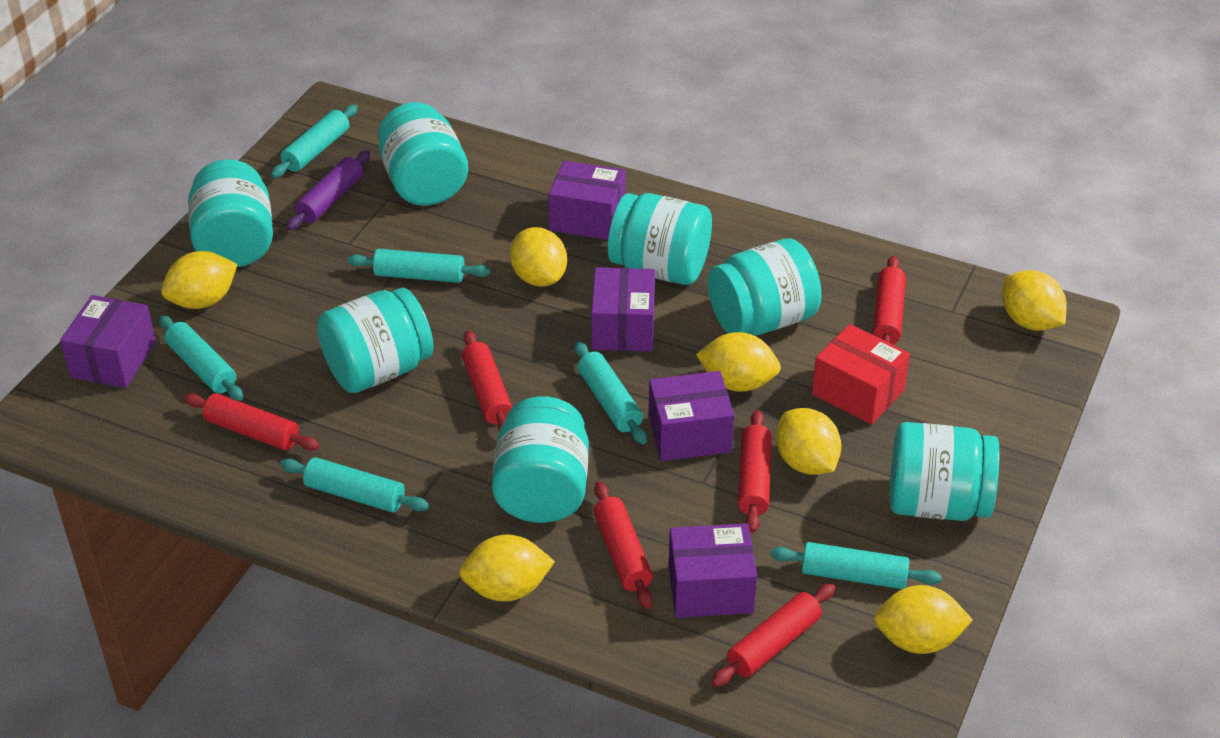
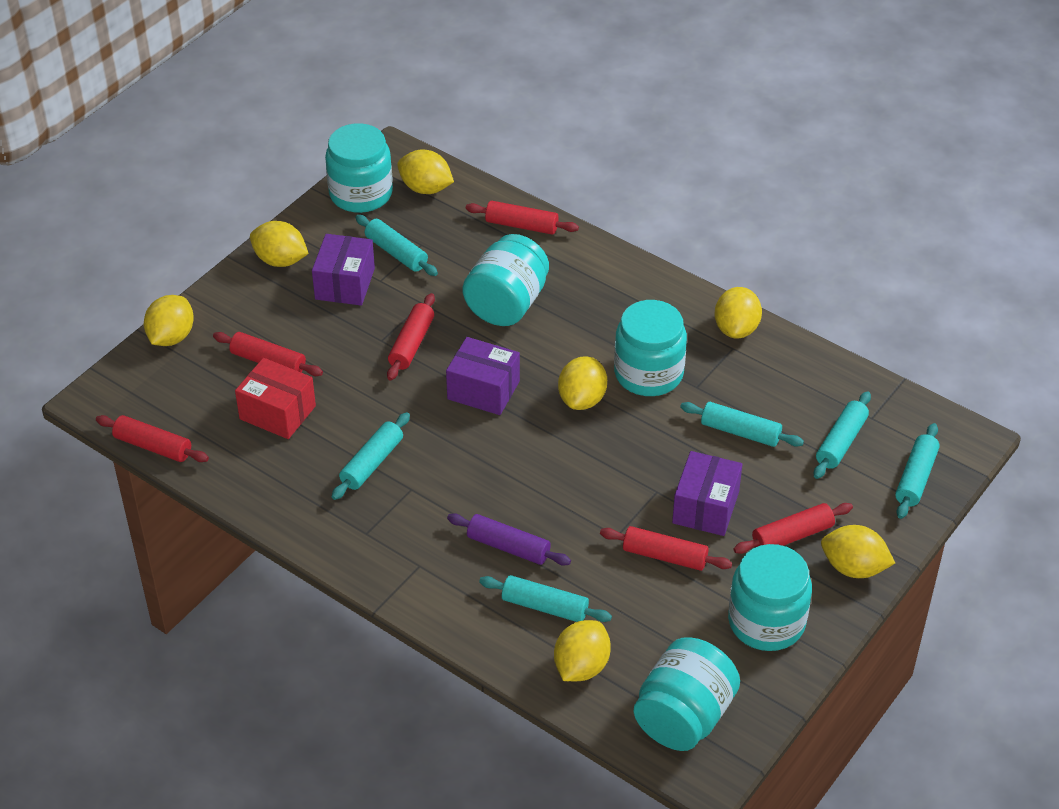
purple box: 5 -> 3
turquoise jar: 7 -> 5

